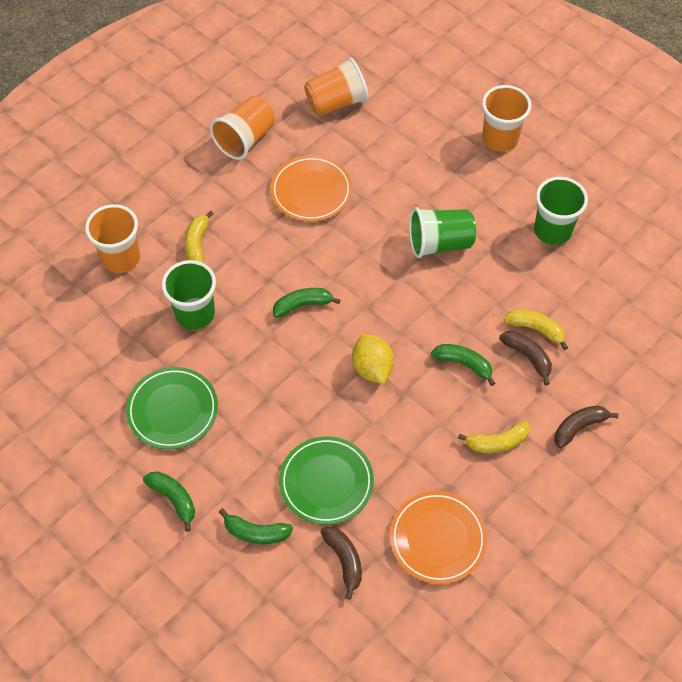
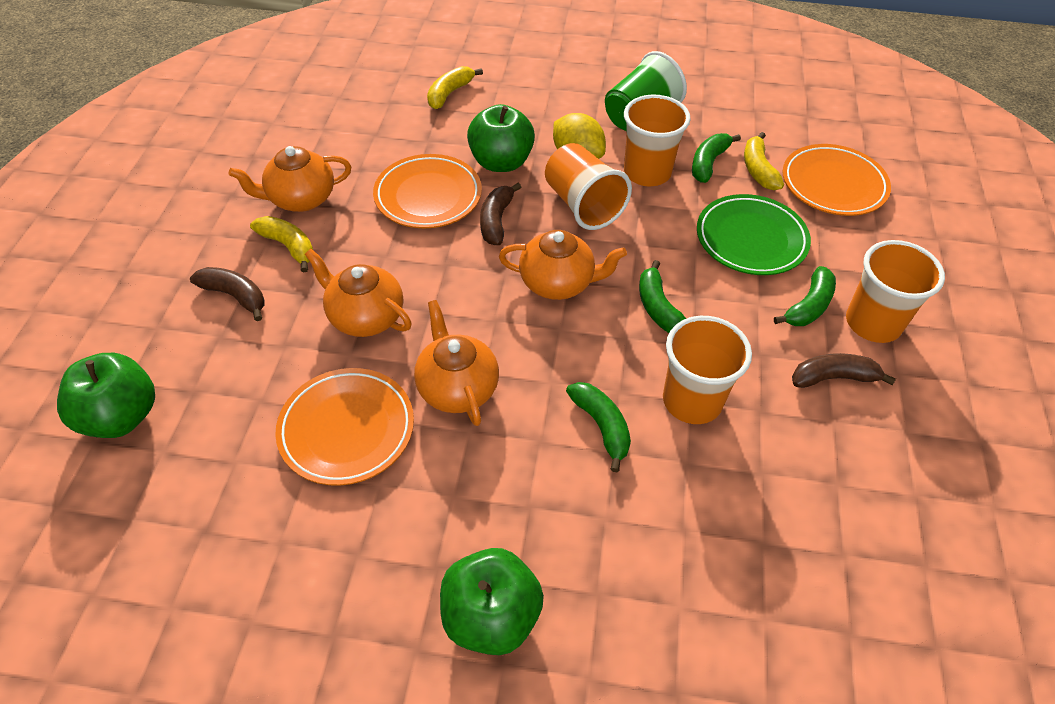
green apple: 0 -> 3
green cup: 3 -> 1
green plate: 2 -> 1
orange plate: 2 -> 3
orange teapot: 0 -> 4

